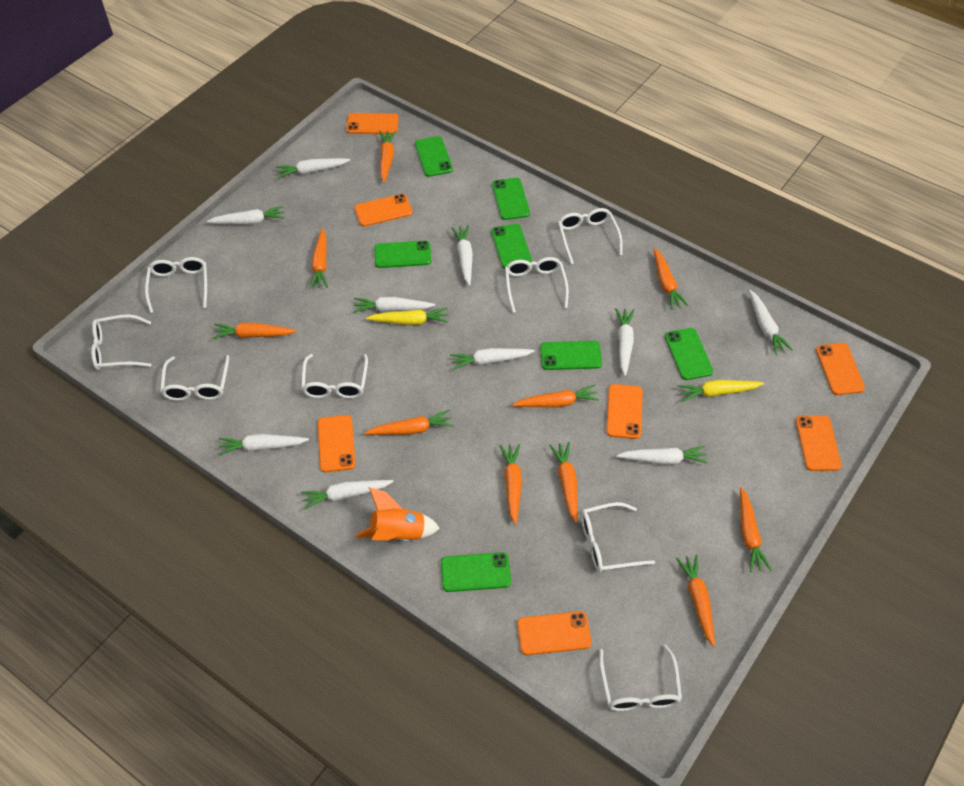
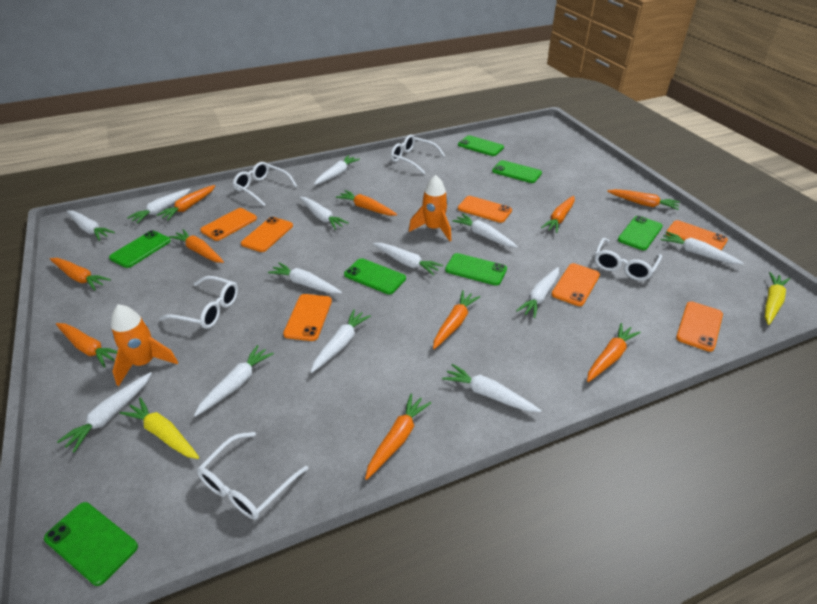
orange rocket: 1 -> 2
white carrot: 10 -> 13
white glasses: 8 -> 5

